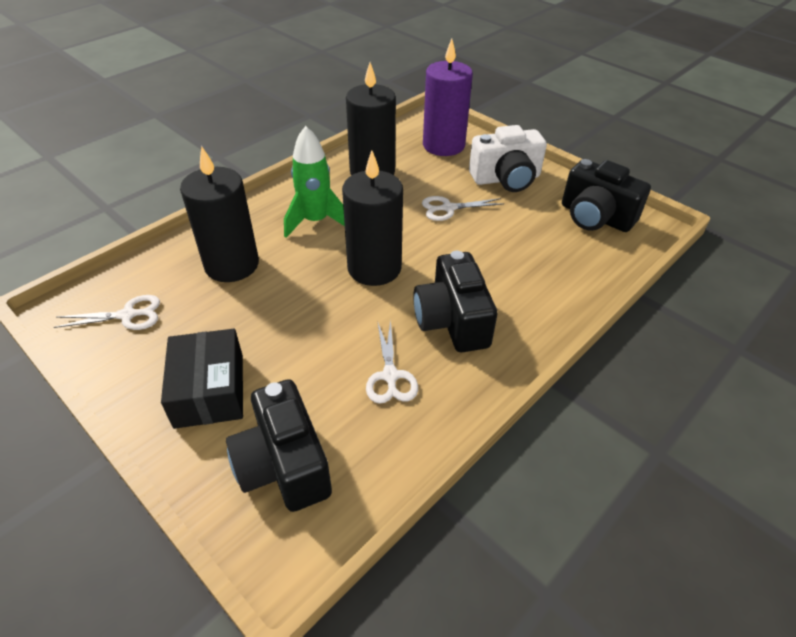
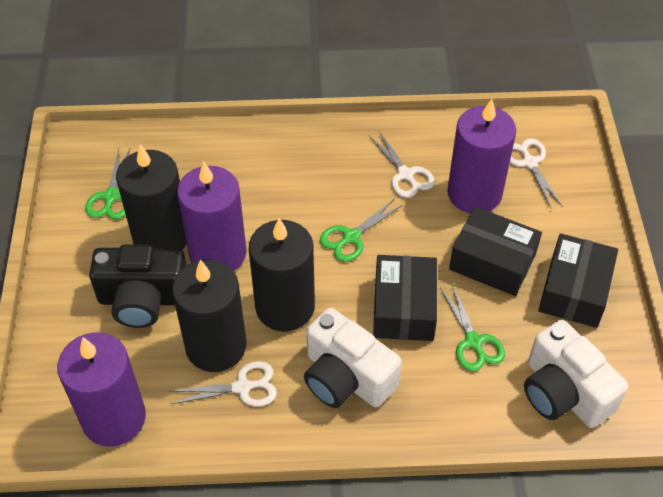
black box: 1 -> 3
black camera: 3 -> 1
green rocket: 1 -> 0
green scissors: 0 -> 3
purple candle: 1 -> 3
white camera: 1 -> 2

